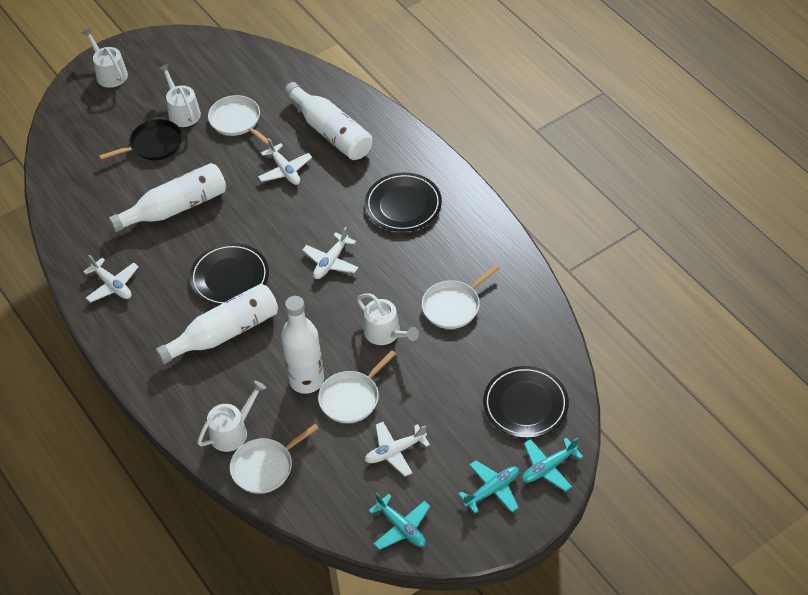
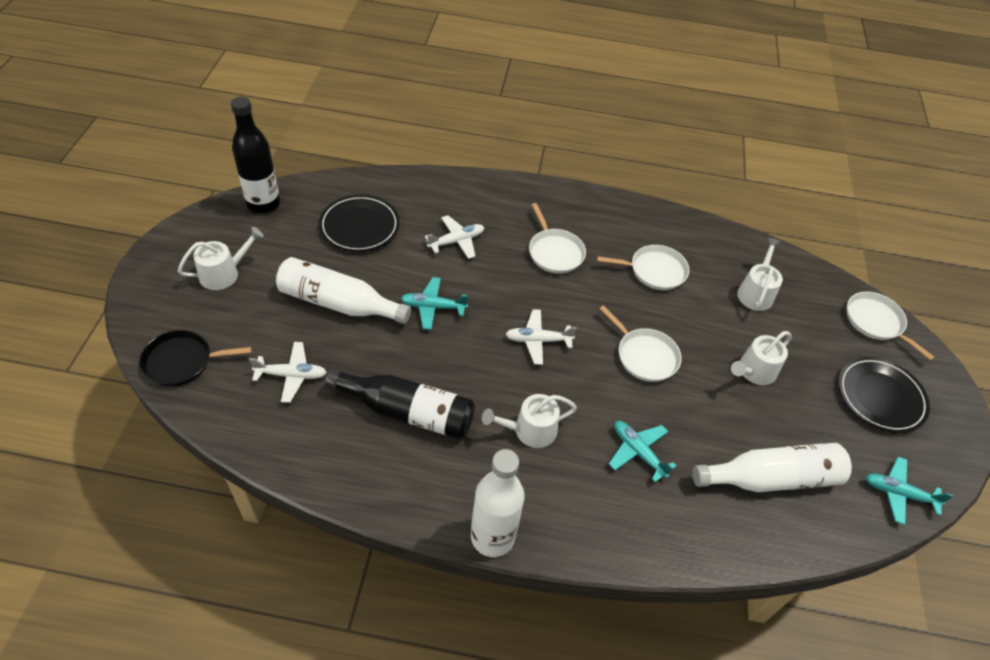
black bottle: 0 -> 2
black plate: 3 -> 2
white bottle: 4 -> 3
white plane: 4 -> 3

